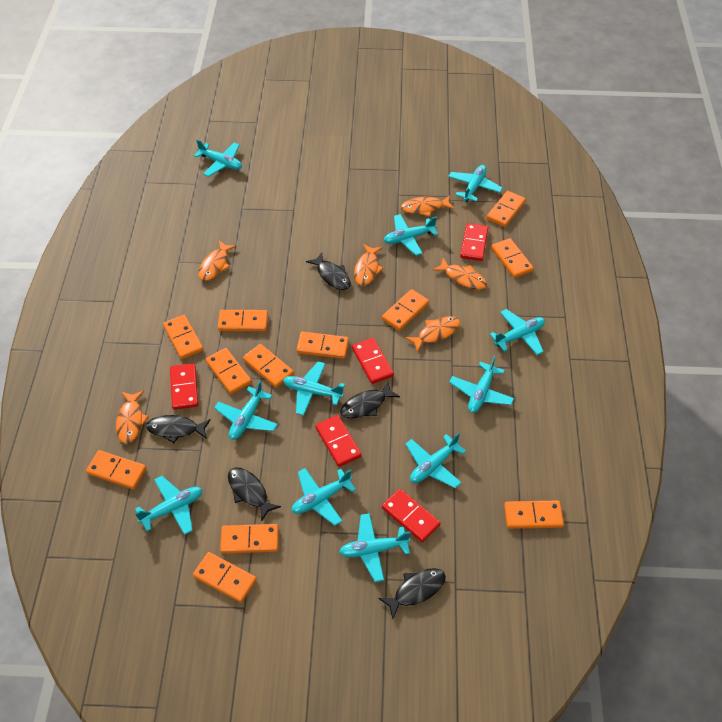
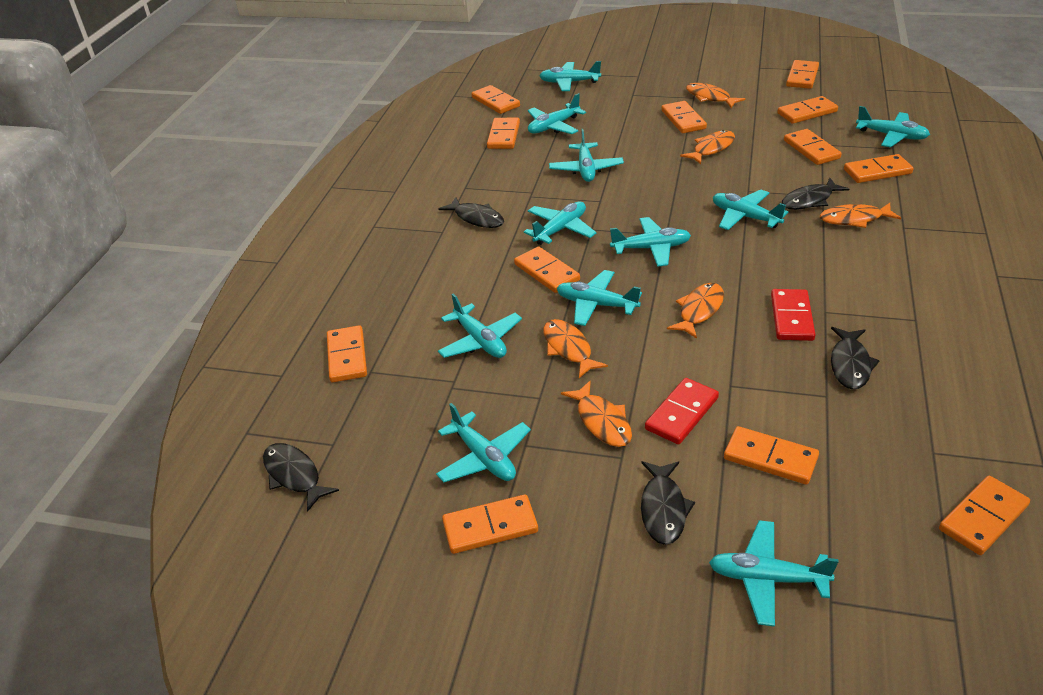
red domino: 5 -> 2

